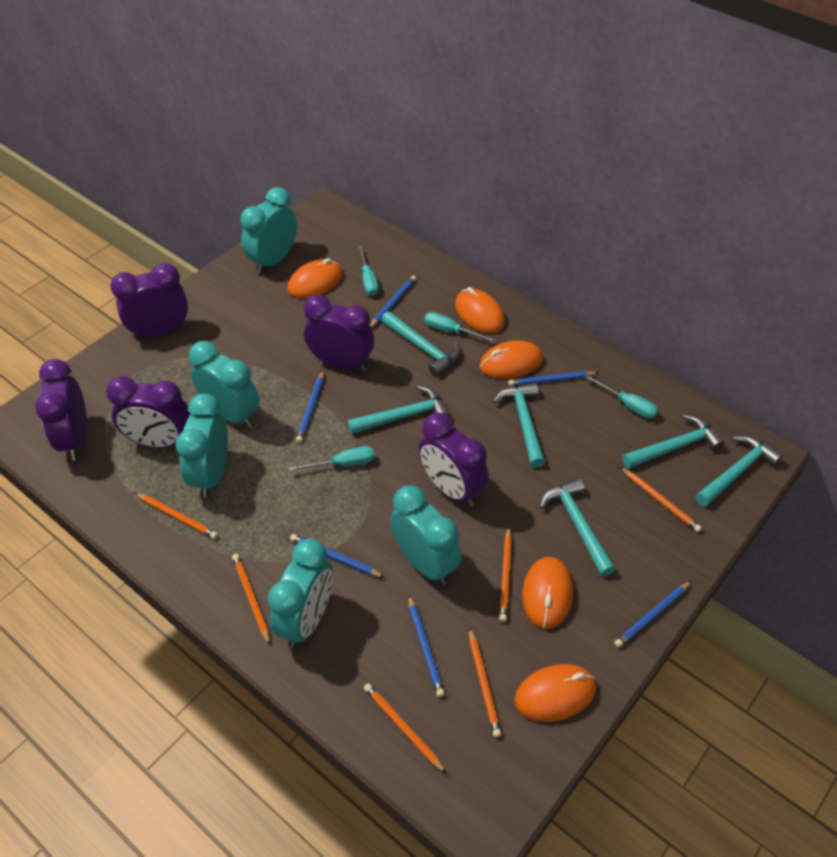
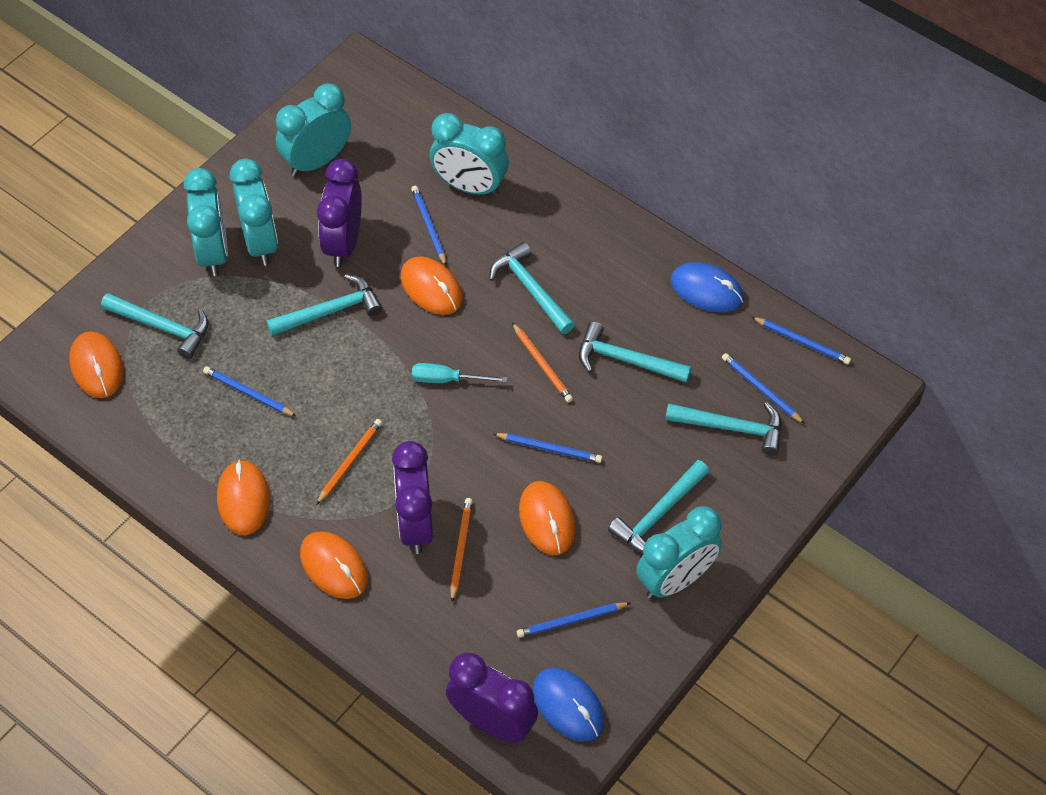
blue mouse: 0 -> 2
orange pencil: 6 -> 3
purple clock: 5 -> 3
turquoise screwdriver: 4 -> 1

